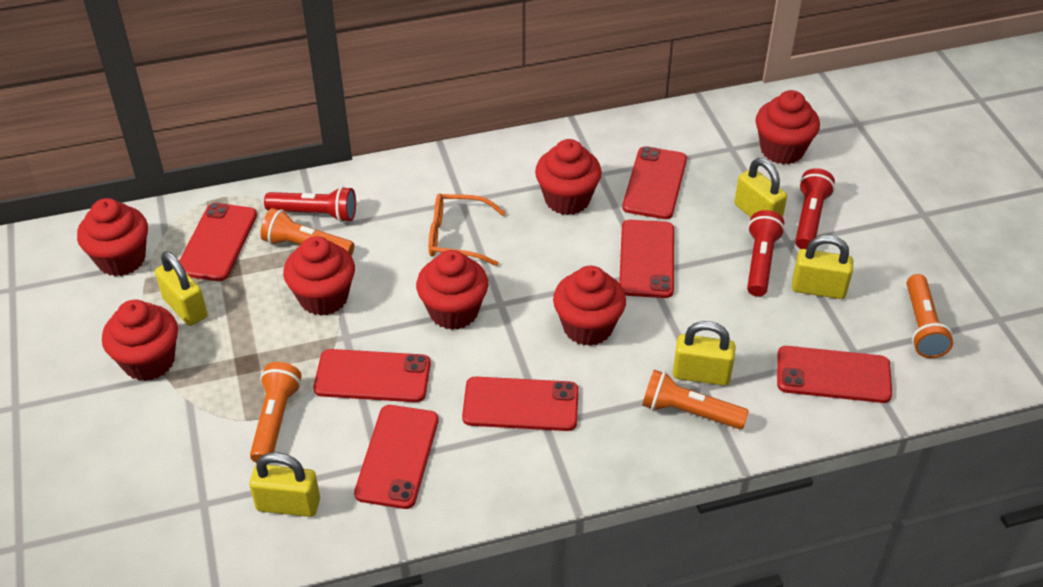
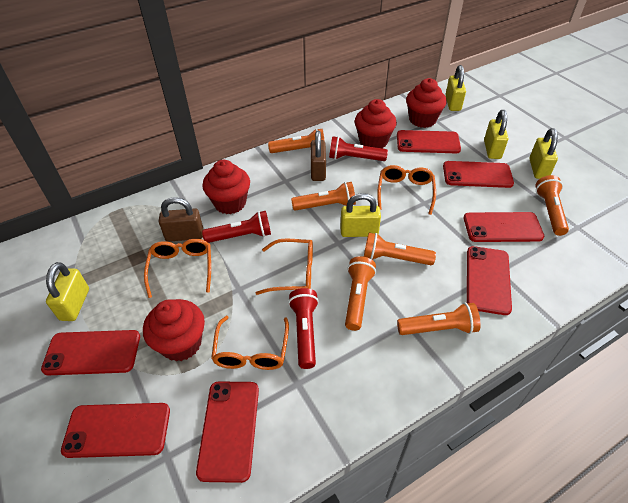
brown padlock: 0 -> 2
orange flashlight: 4 -> 6
orange glasses: 1 -> 4
red cupcake: 7 -> 4

